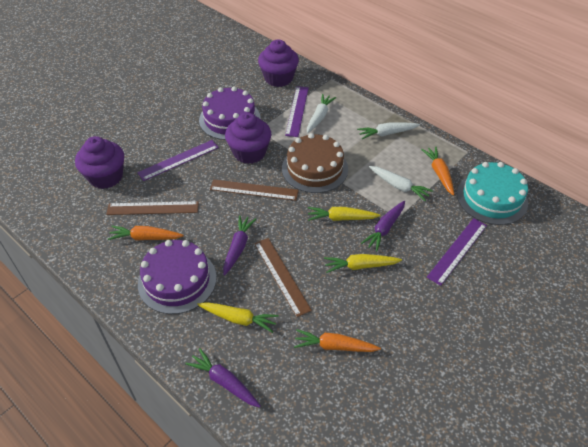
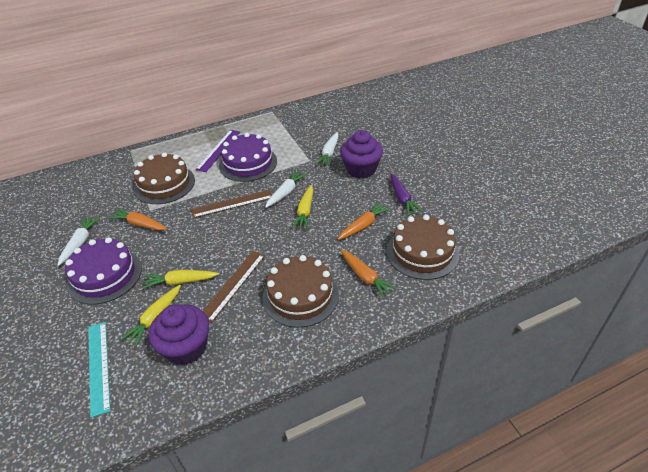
brown cake: 1 -> 3
brown ruler: 3 -> 2
purple carrot: 3 -> 1
purple cupcake: 3 -> 2
purple ruler: 3 -> 1
turquoise cake: 1 -> 0
turquoise ruler: 0 -> 1

